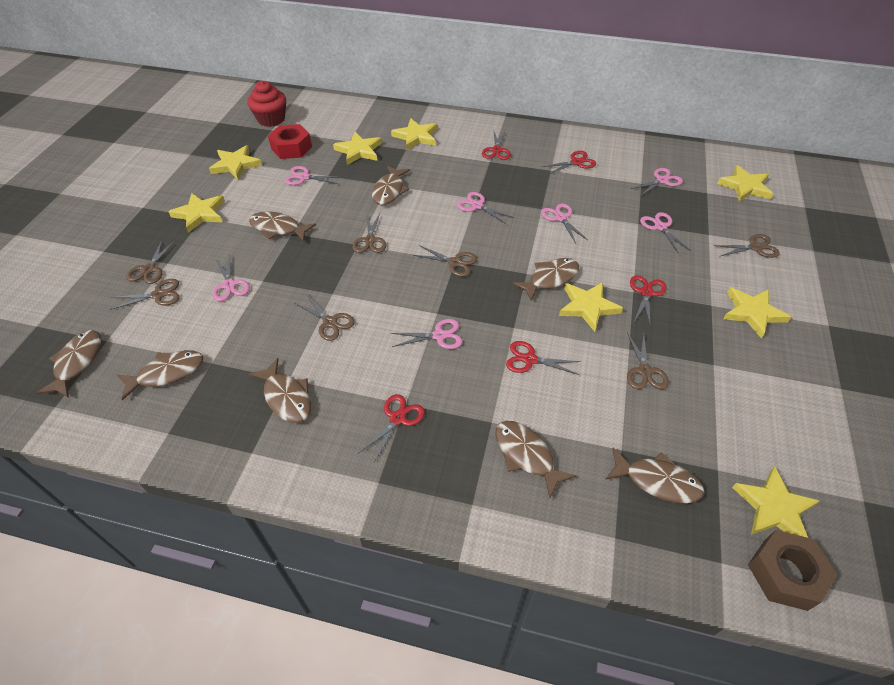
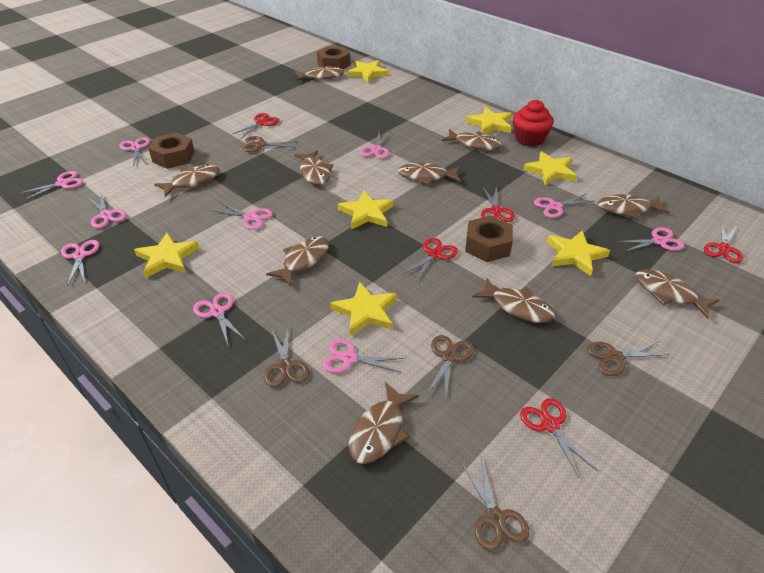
brown fish: 8 -> 10
brown nut: 1 -> 3
brown scissors: 7 -> 5
pink scissors: 7 -> 10
red nut: 1 -> 0
yellow star: 8 -> 7

